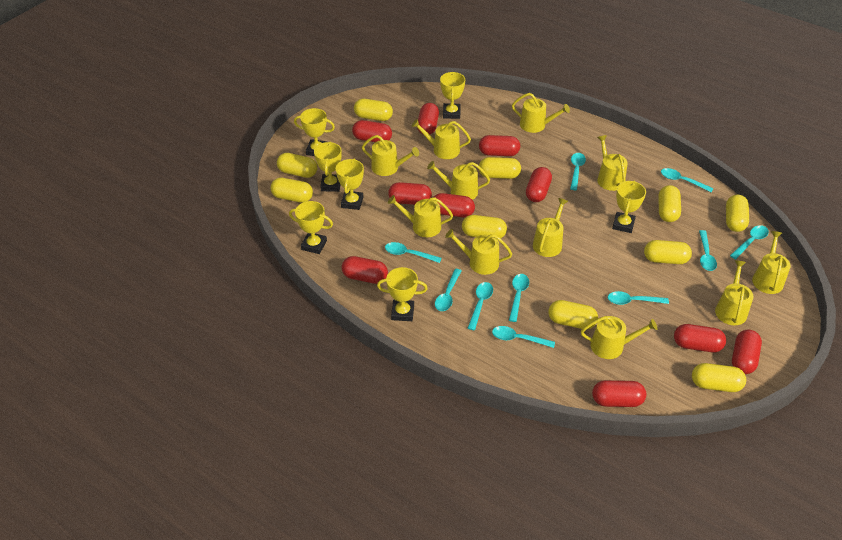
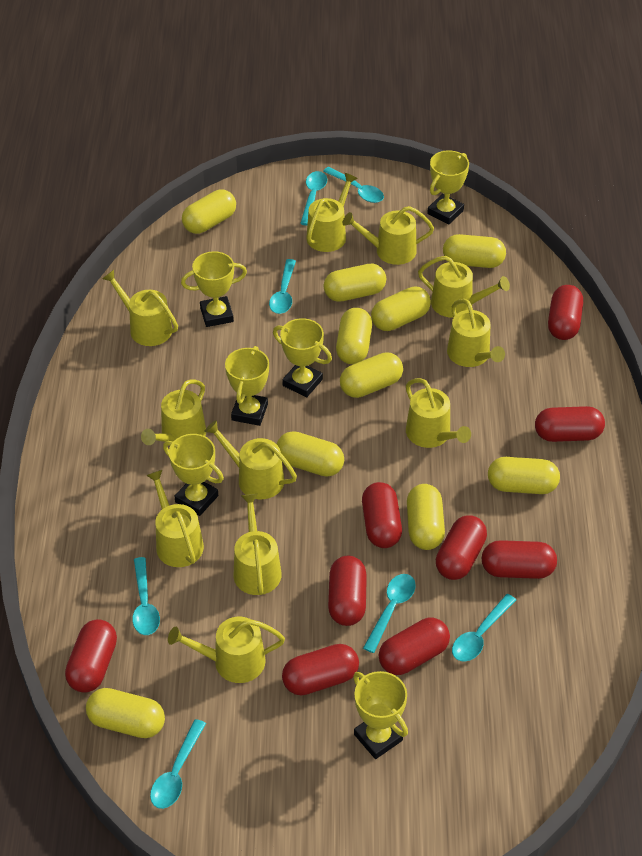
red capsule: 10 -> 9
turquoise spoon: 10 -> 7
yellow trophy: 7 -> 6

